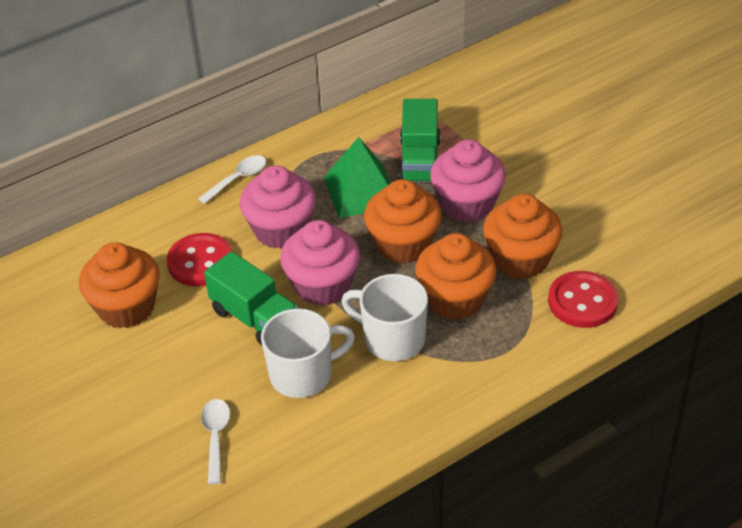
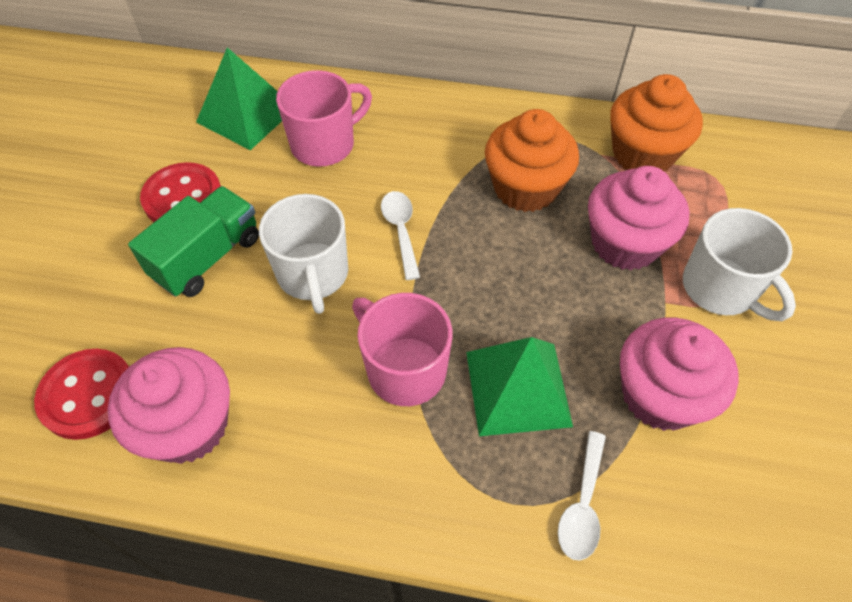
green pyramid: 1 -> 2
green truck: 2 -> 1
orange cupcake: 4 -> 2
pink mug: 0 -> 2

